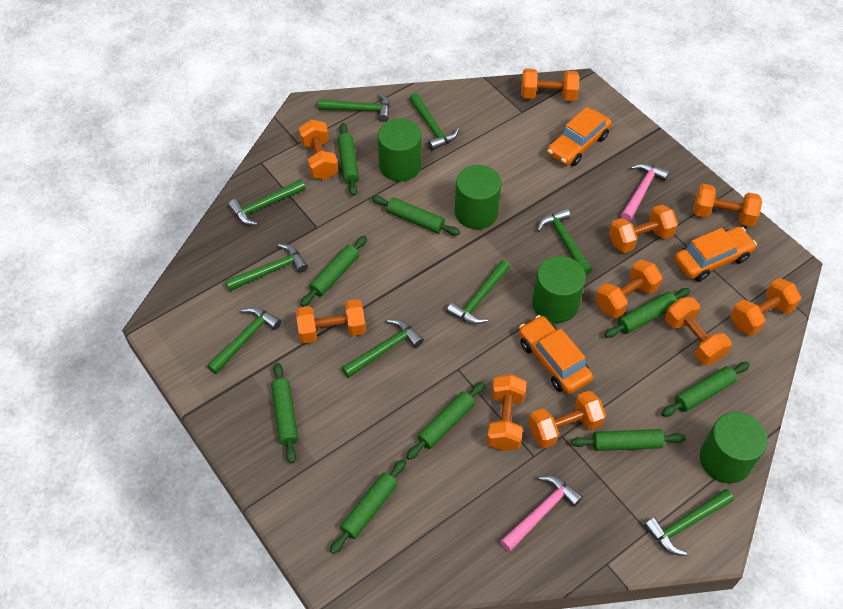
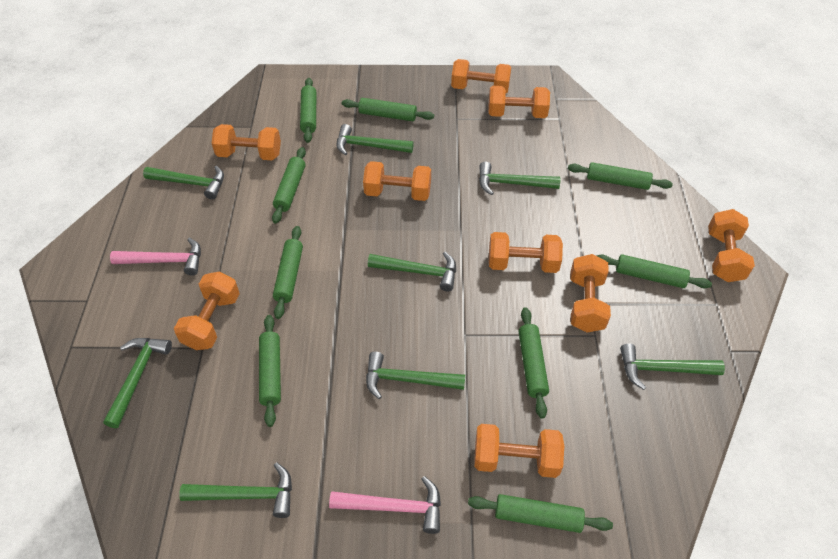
green cylinder: 4 -> 0
green hammer: 9 -> 8
orange car: 3 -> 0
orange dumbbell: 10 -> 9

